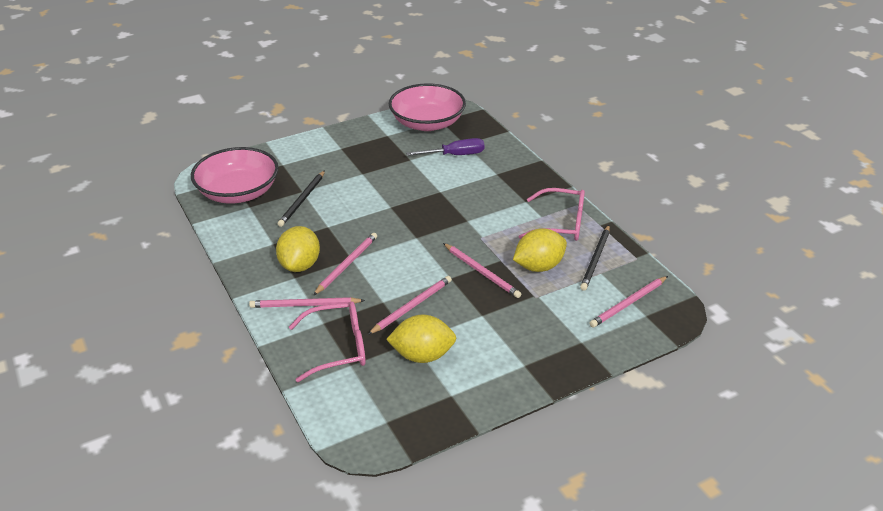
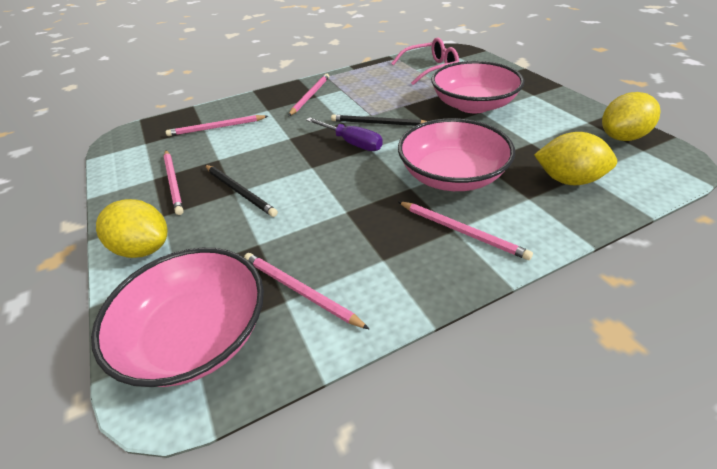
pink bowl: 2 -> 3
pink glasses: 2 -> 1

